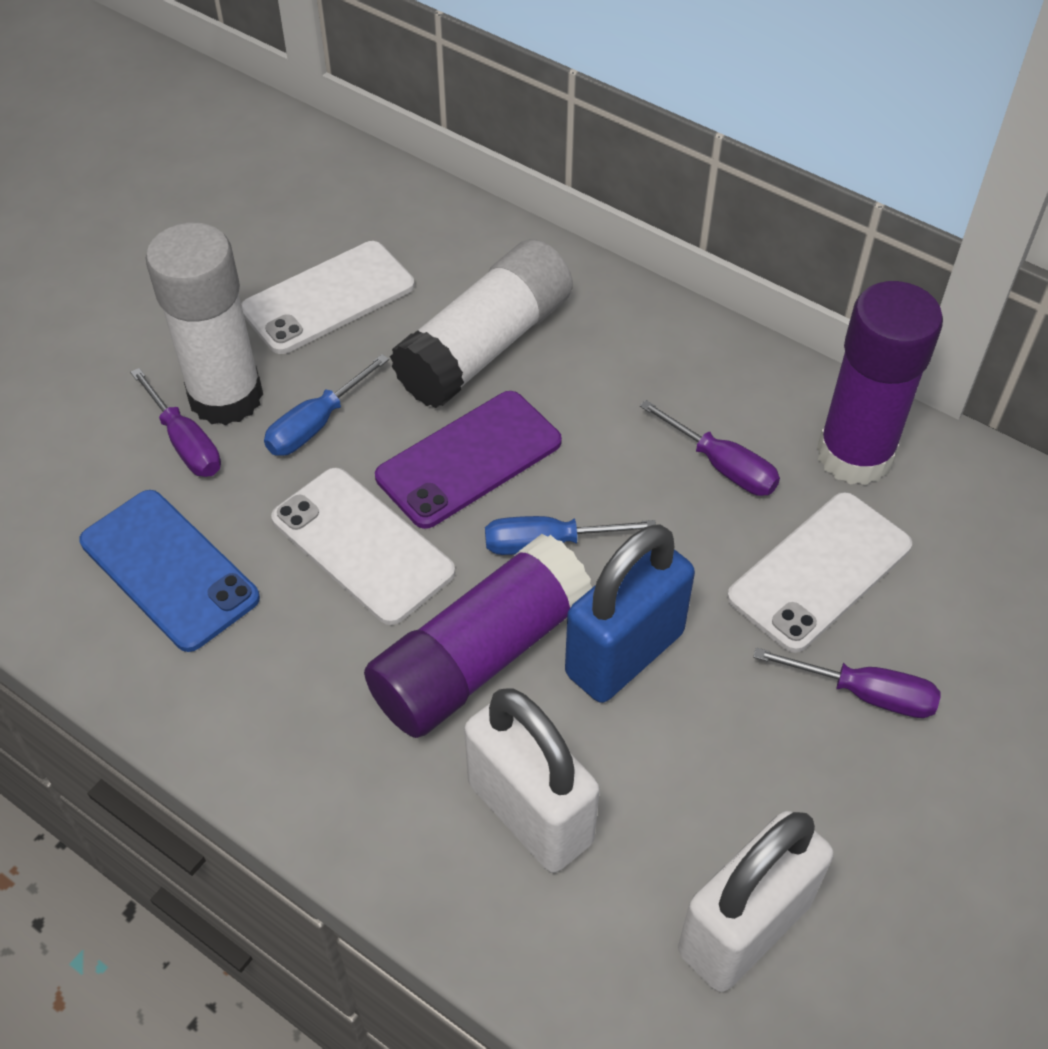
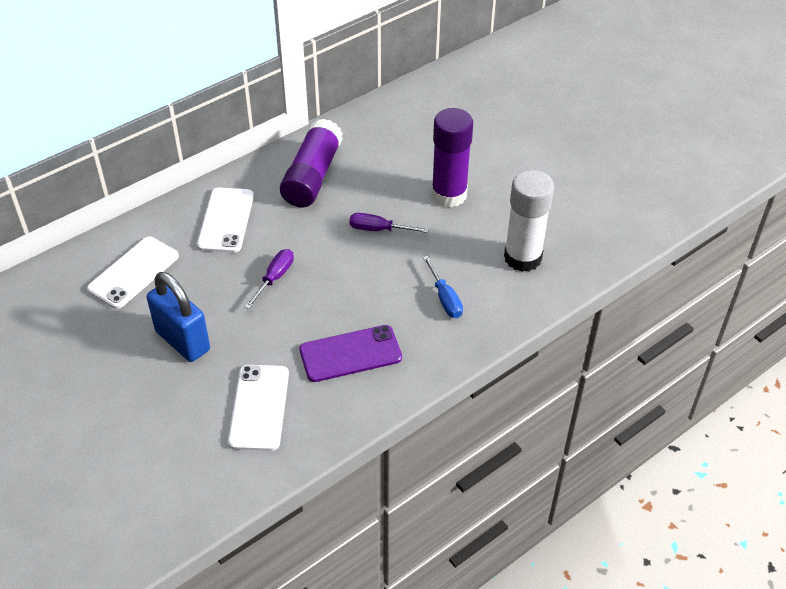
blue phone: 1 -> 0
blue screwdriver: 2 -> 1
purple screwdriver: 3 -> 2
white glue stick: 2 -> 1
white padlock: 2 -> 0

